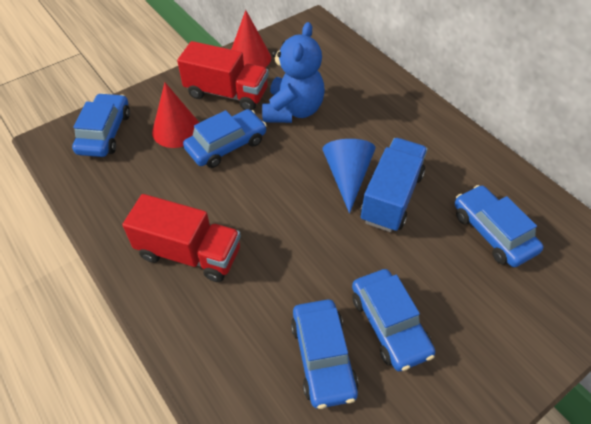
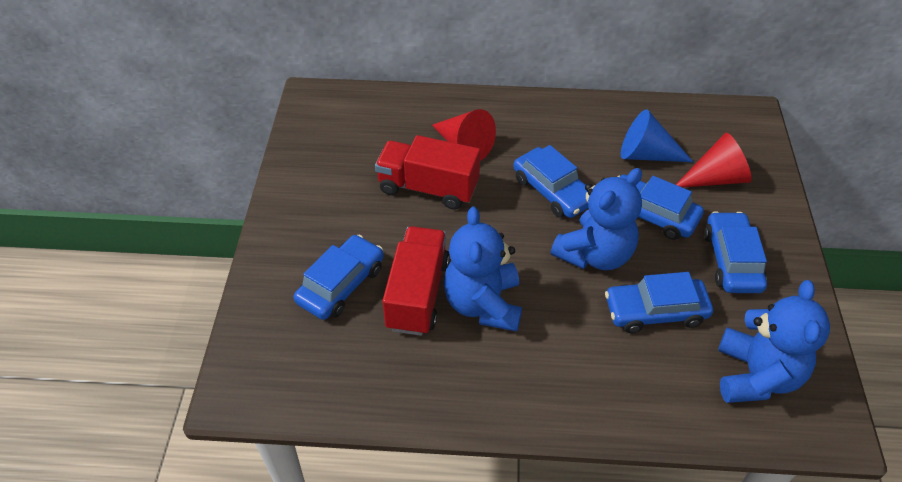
blue teddy bear: 1 -> 3
blue truck: 1 -> 0

